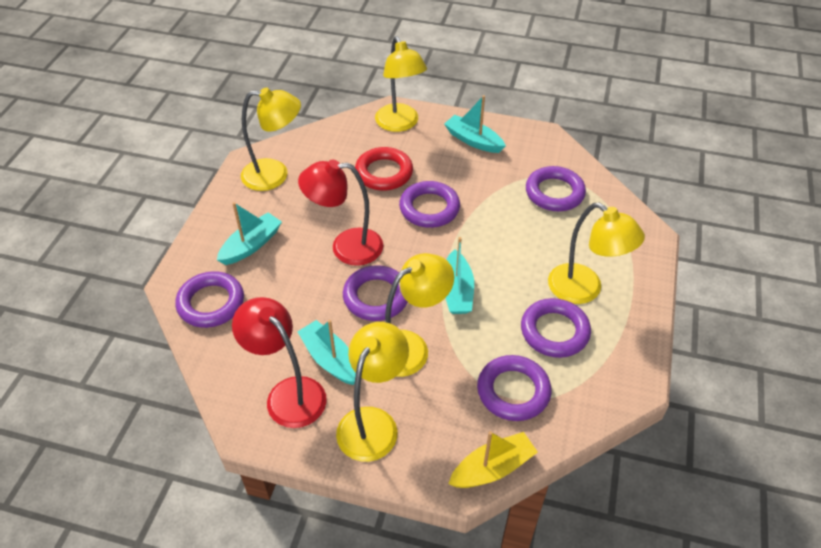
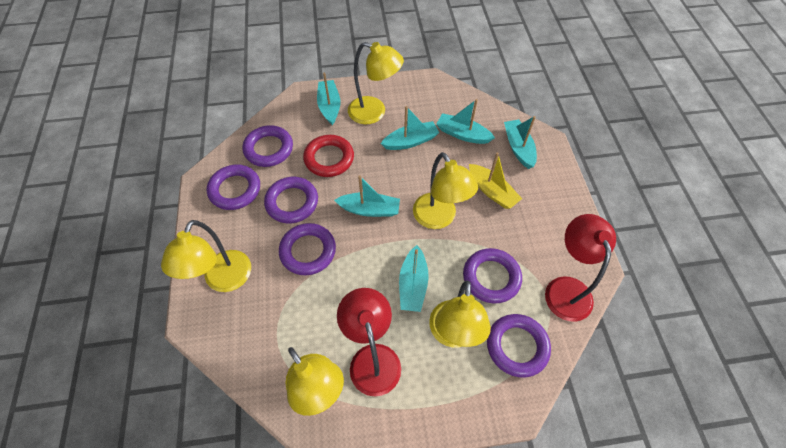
turquoise boat: 4 -> 6

